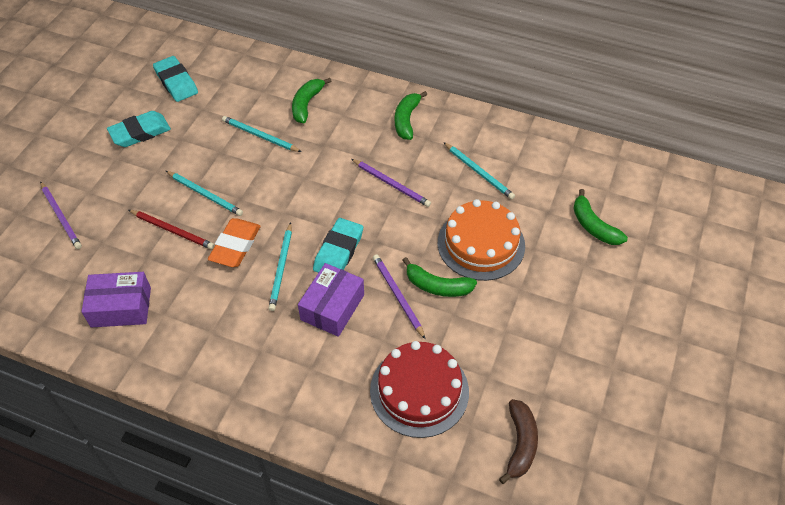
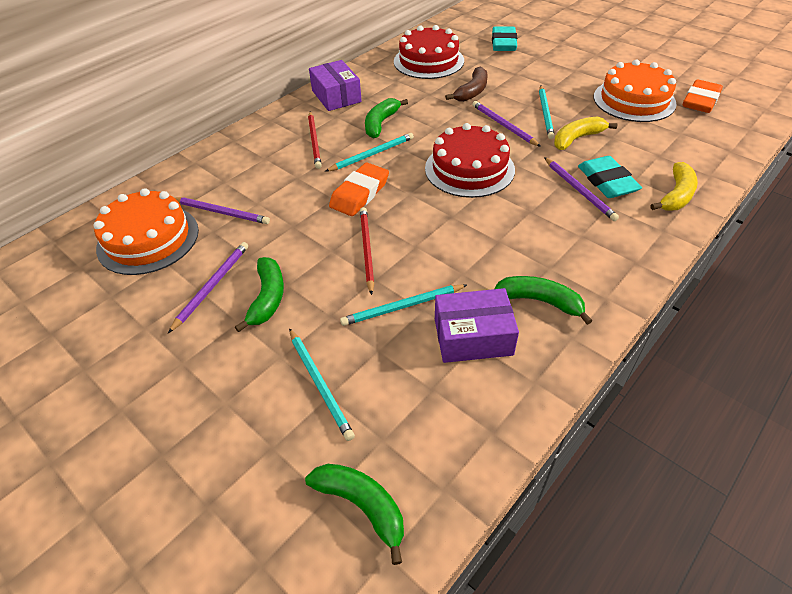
orange cake: 1 -> 2
orange eraser: 1 -> 2
purple pencil: 3 -> 4
red cake: 1 -> 2
red pencil: 1 -> 2
turquoise eraser: 3 -> 2
yellow banana: 0 -> 2

